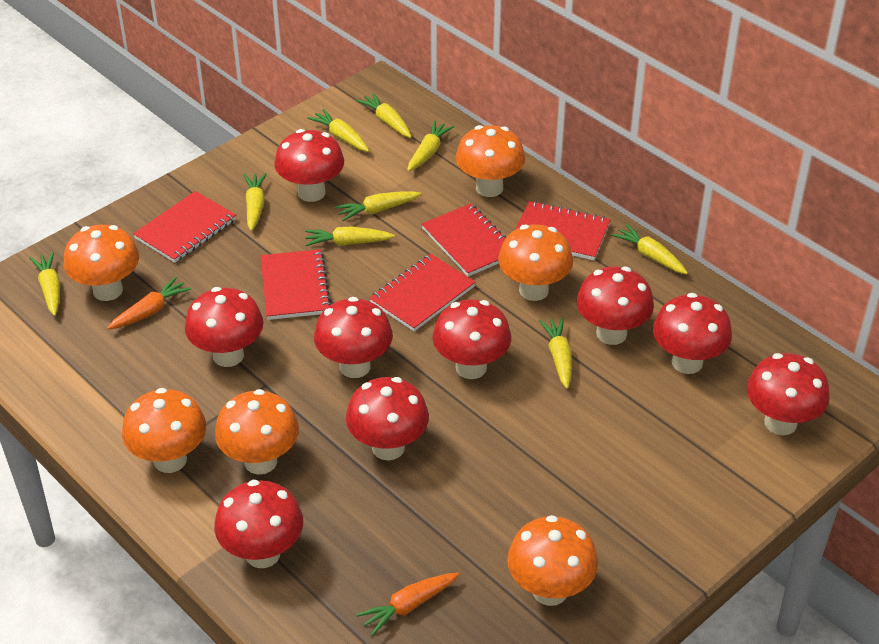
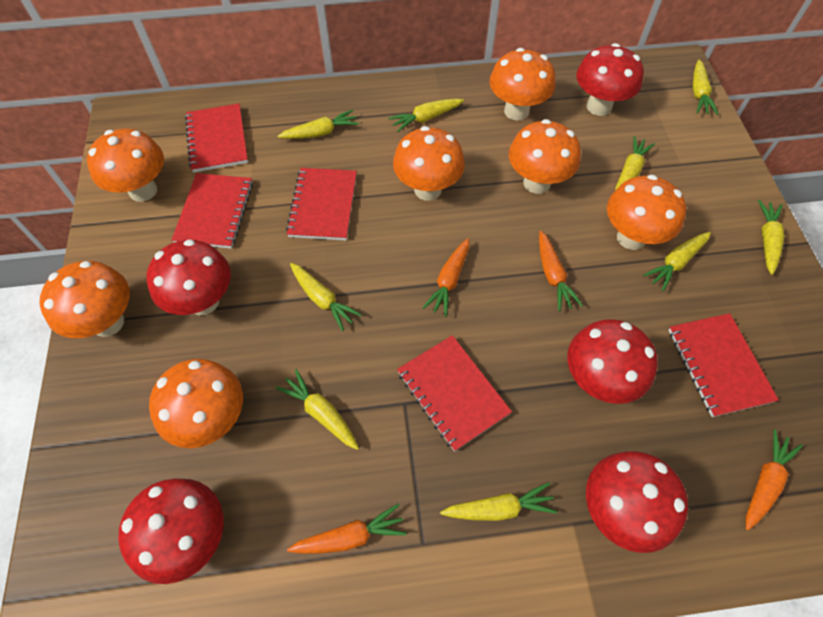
orange carrot: 2 -> 4
orange mushroom: 6 -> 7
red mushroom: 9 -> 5

